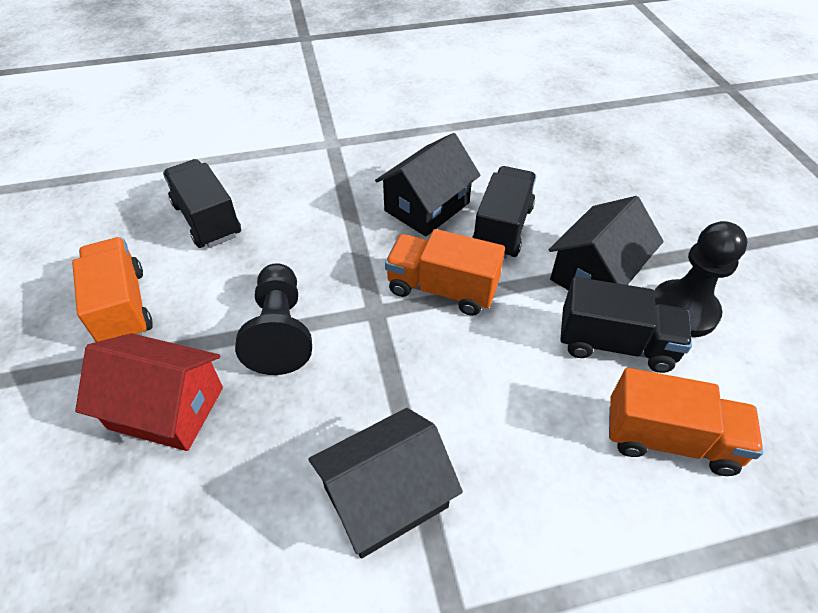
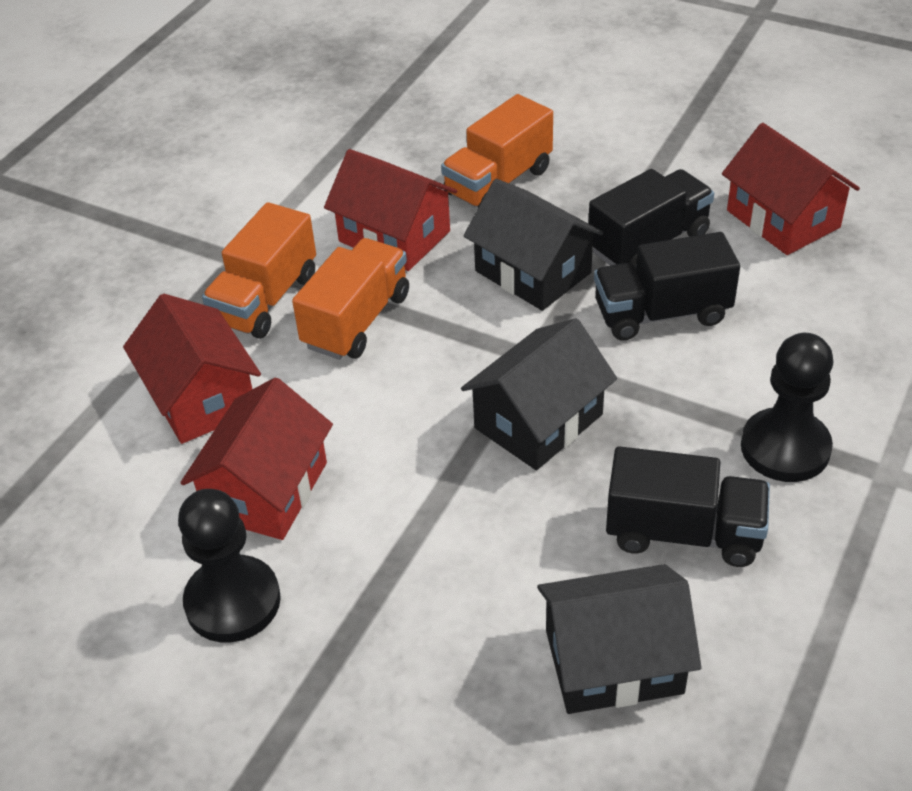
red house: 1 -> 4

